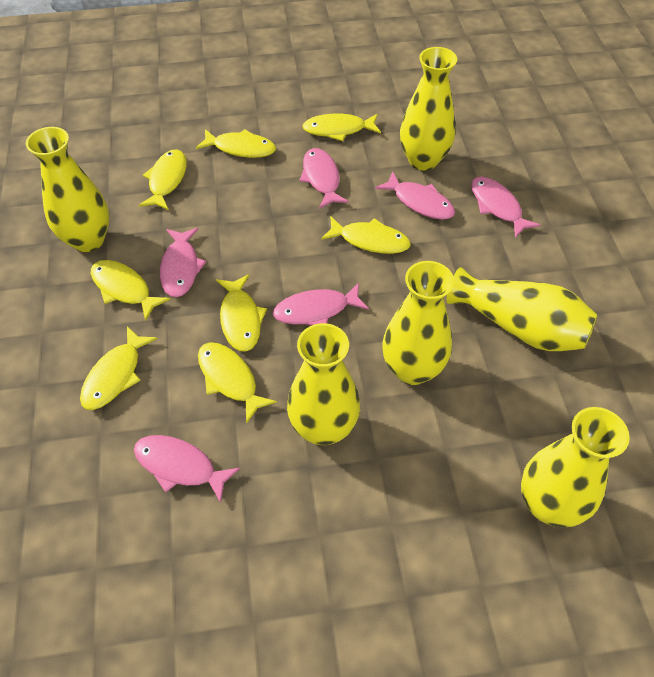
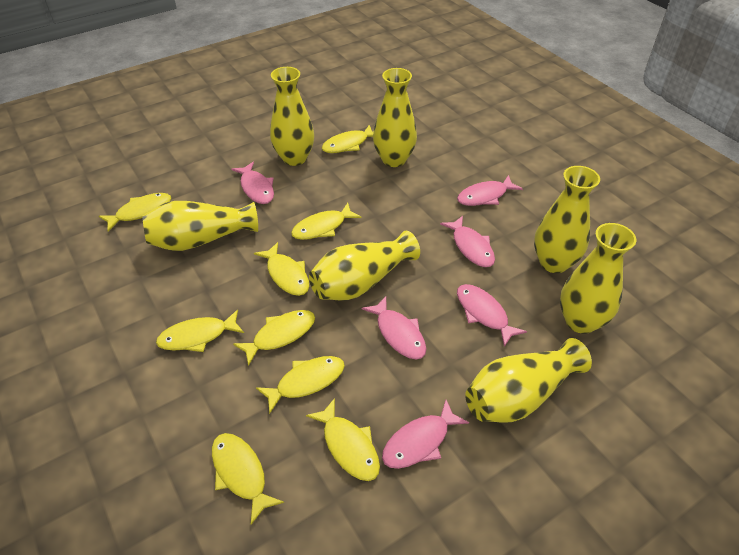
yellow fish: 8 -> 9
yellow vase: 6 -> 7

